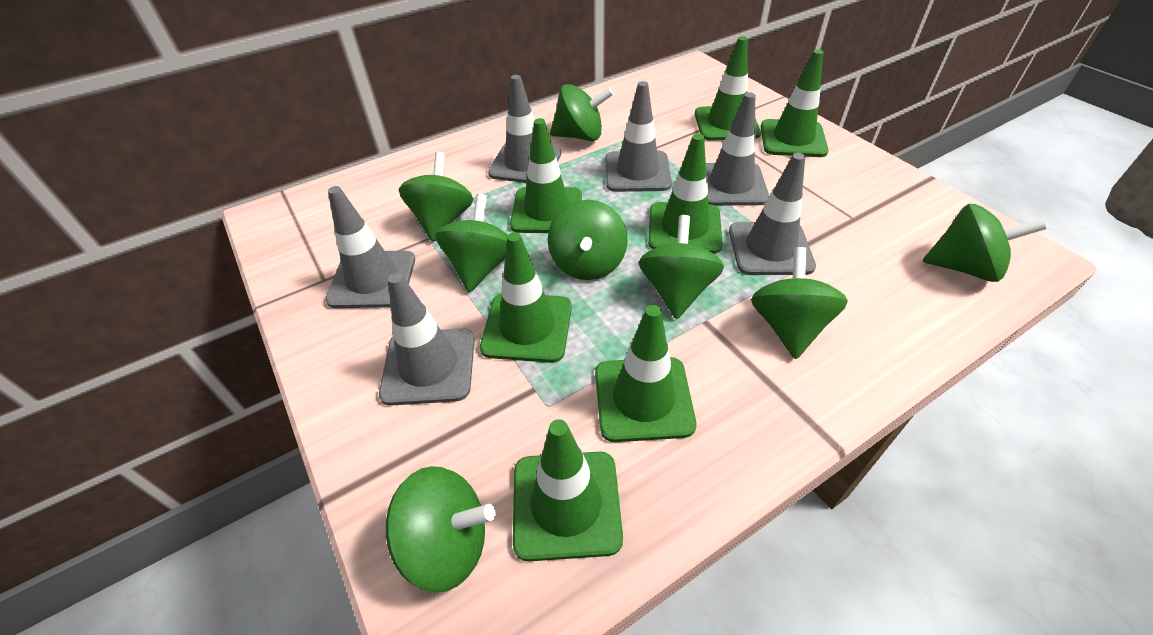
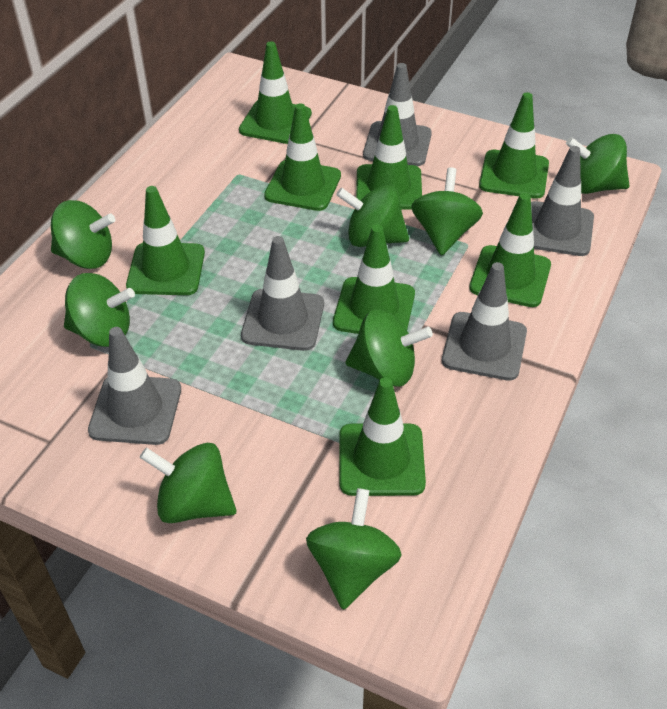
green traffic cone: 7 -> 8
grey traffic cone: 6 -> 5

